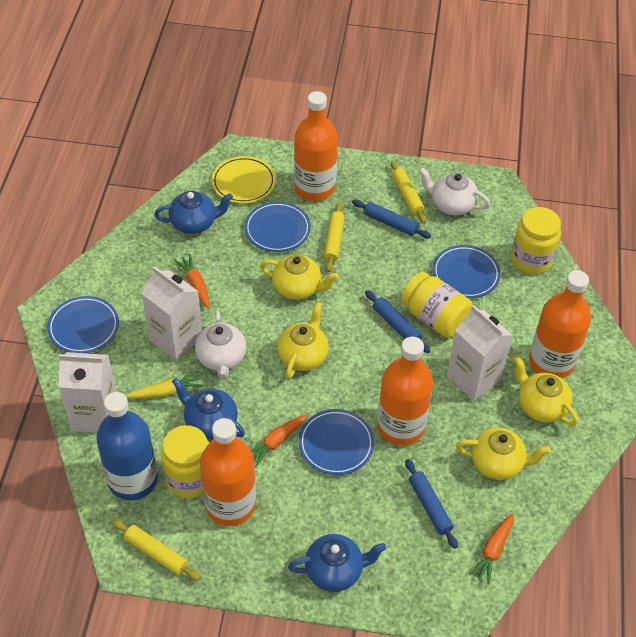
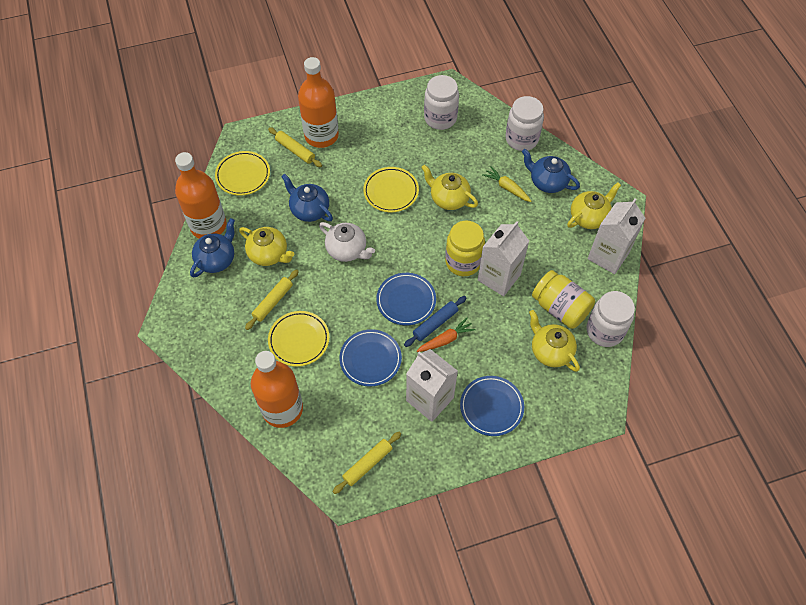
blue bottle: 1 -> 0
blue plate: 4 -> 3
blue rolling pin: 3 -> 1
orange bottle: 4 -> 3
orange carrot: 3 -> 1
white jar: 0 -> 3
white teapot: 2 -> 1
yellow jar: 3 -> 2
yellow plate: 1 -> 3

